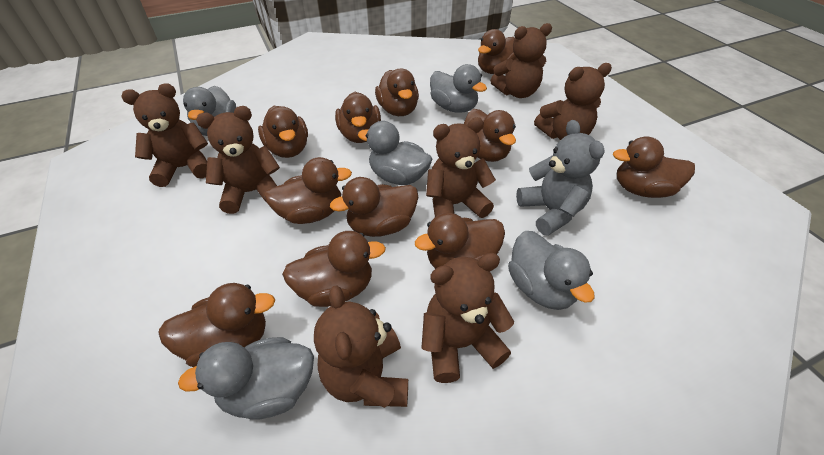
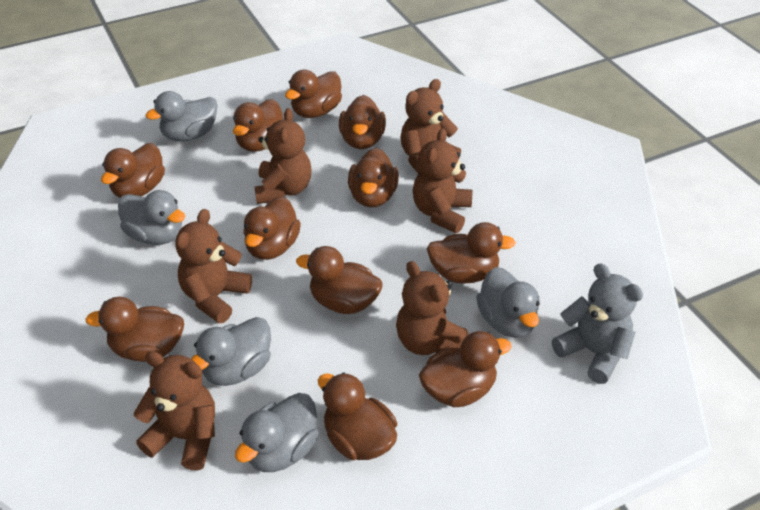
brown teddy bear: 7 -> 6

